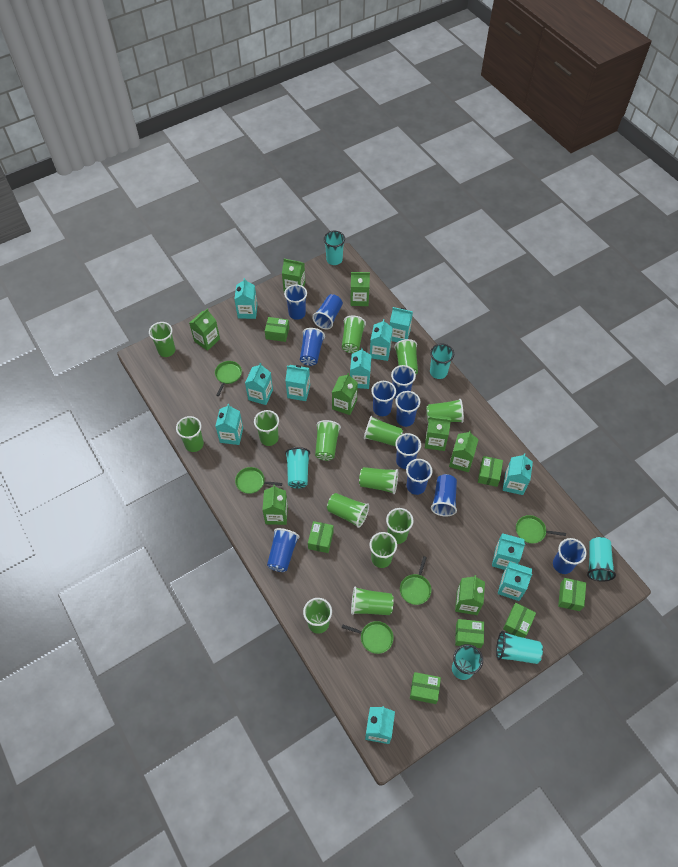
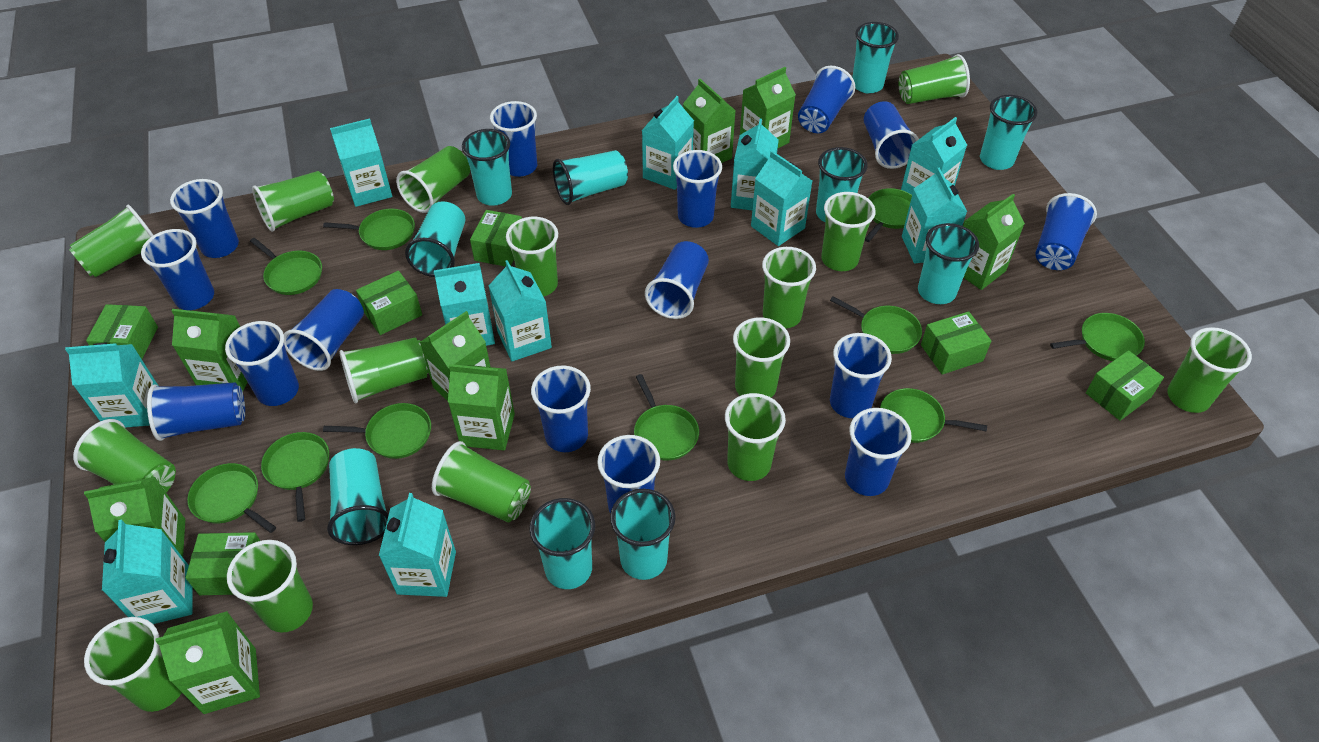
blue cup: 11 -> 15
green box: 7 -> 6
green cup: 14 -> 15
green pan: 5 -> 10
turquoise cup: 6 -> 10

